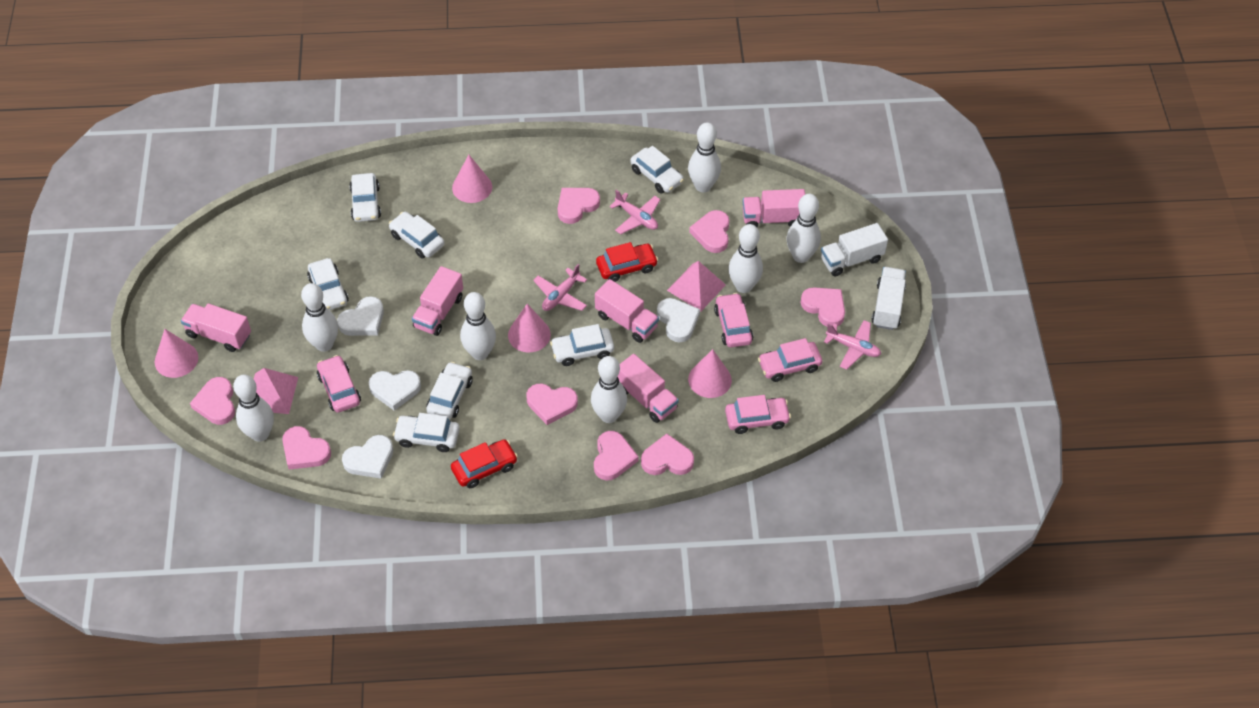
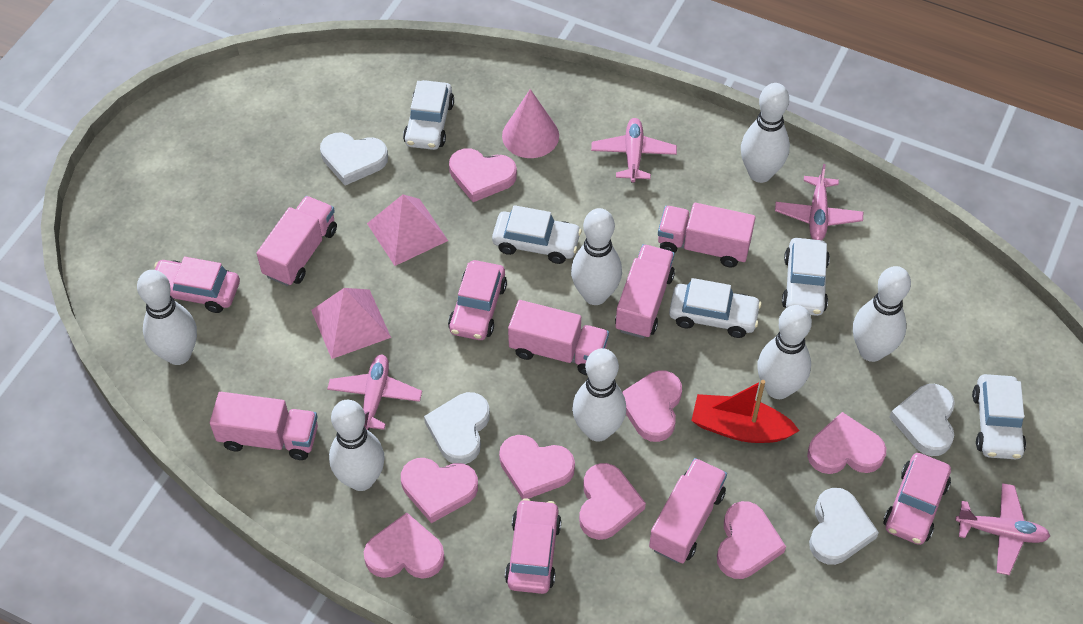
pink cone: 4 -> 1
pink plane: 3 -> 4
pink truck: 5 -> 6
red boat: 0 -> 1
red car: 2 -> 0
white car: 7 -> 5
white truck: 2 -> 0

